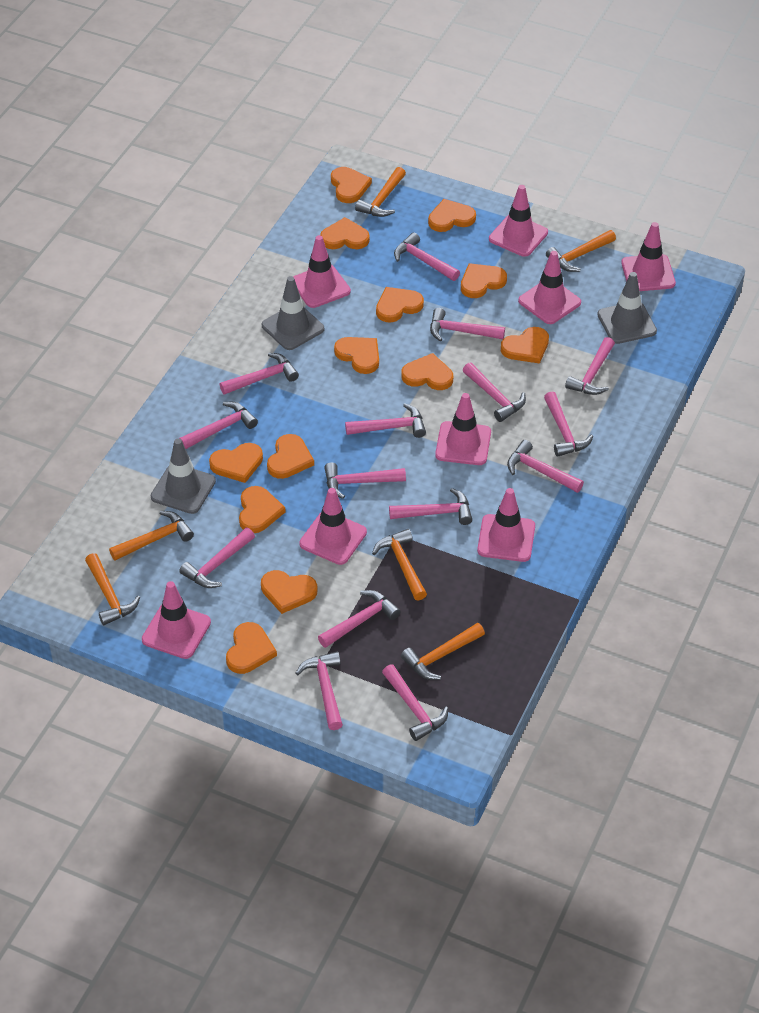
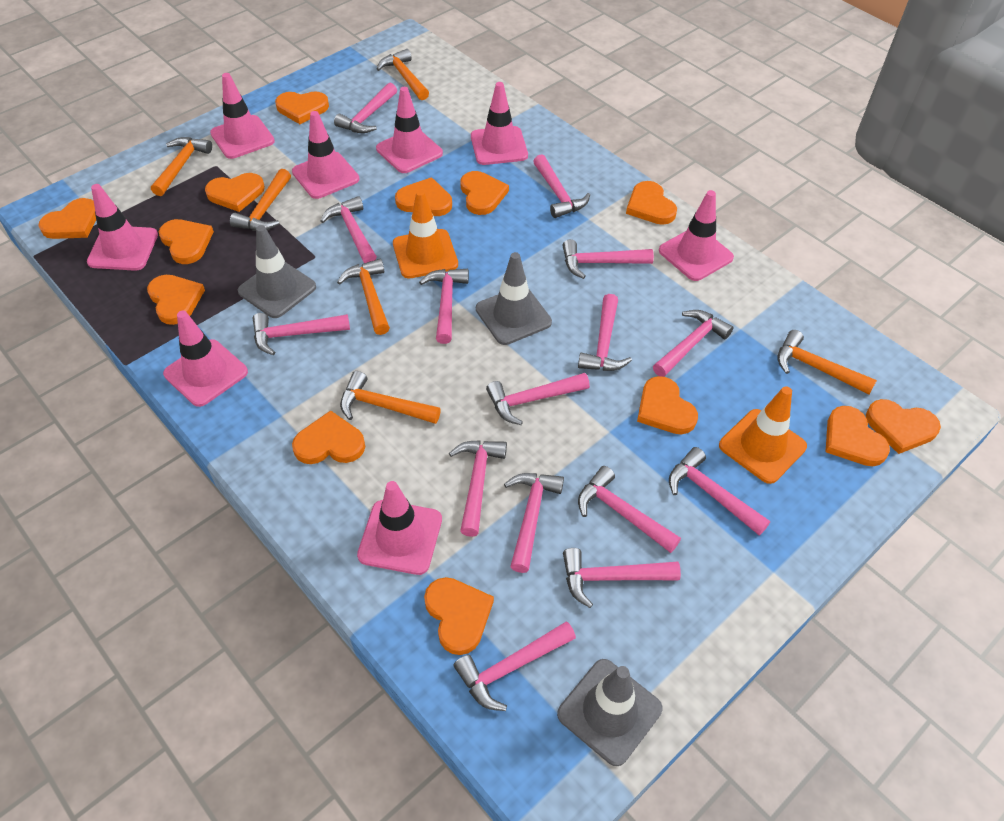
orange traffic cone: 0 -> 2

